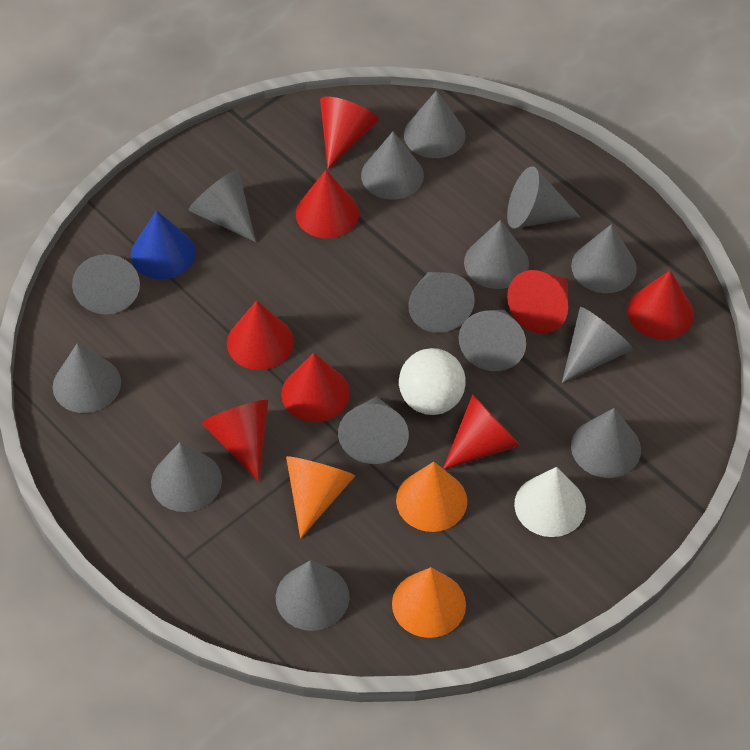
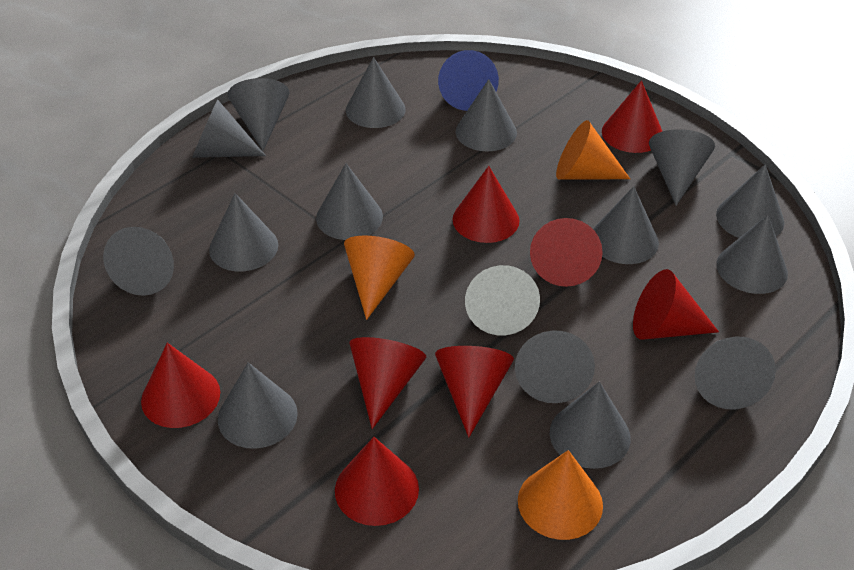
white ball: 1 -> 0

